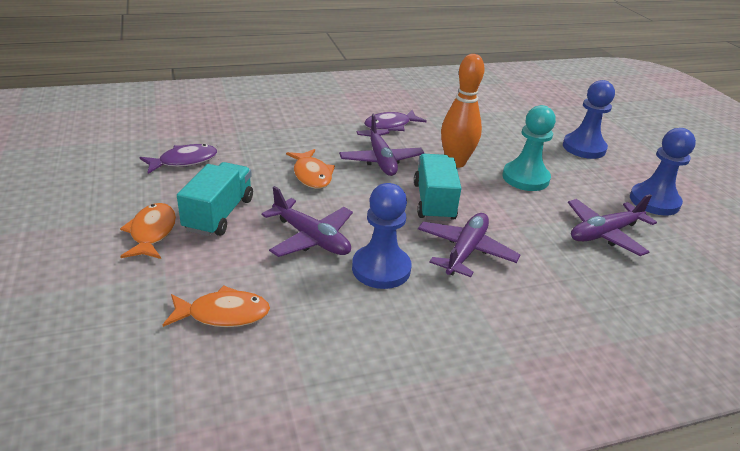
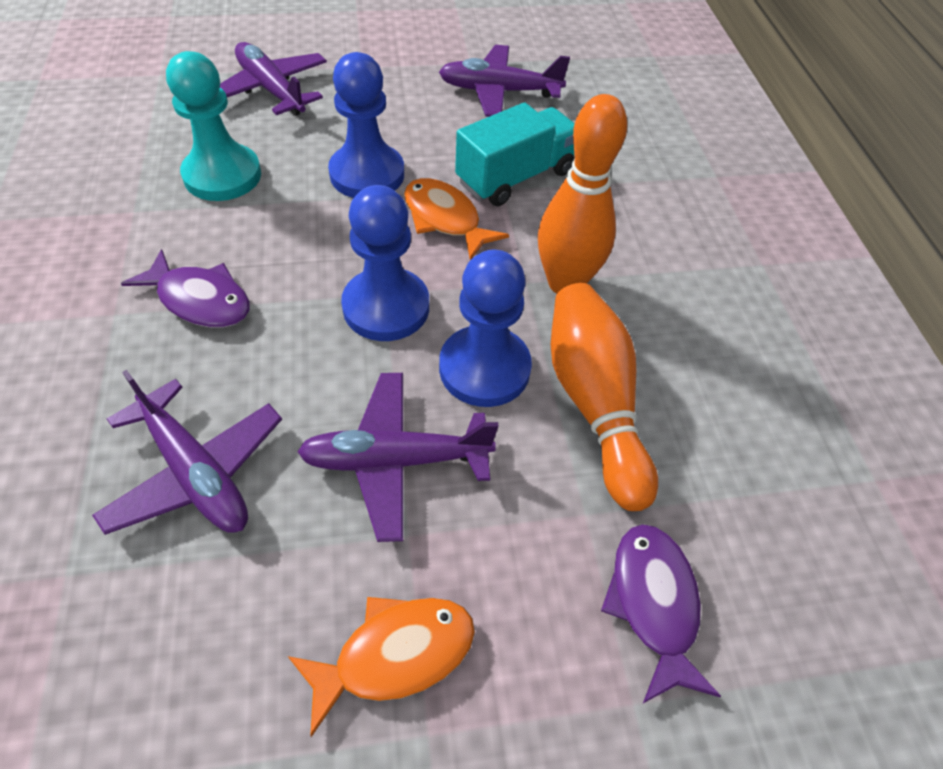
orange bowling pin: 1 -> 2
orange fish: 3 -> 2
turquoise truck: 2 -> 1

